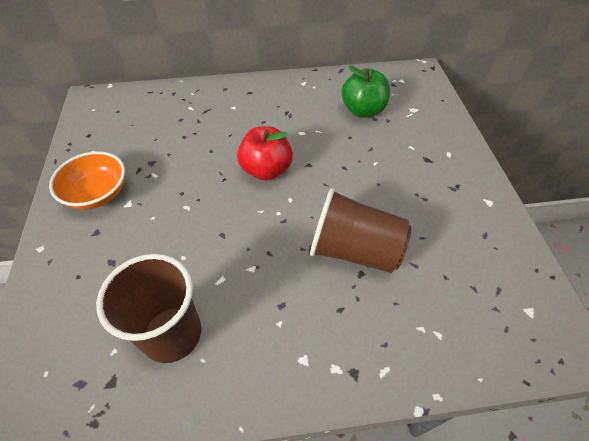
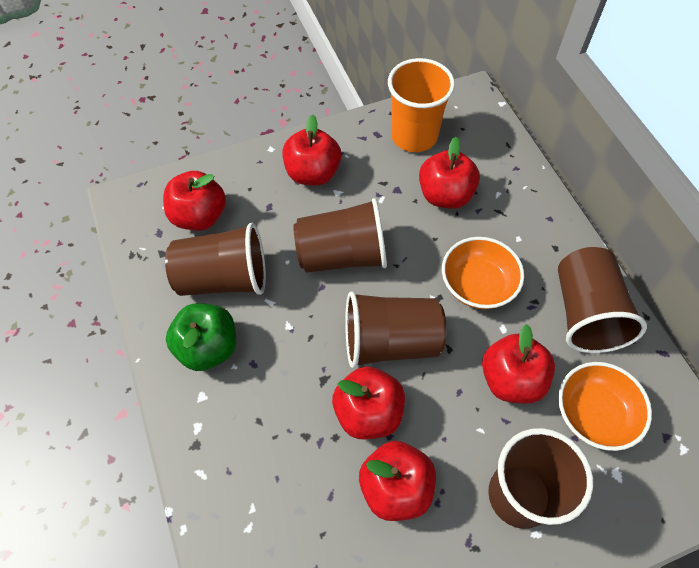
brown cup: 2 -> 5
orange bowl: 1 -> 2
orange cup: 0 -> 1
red apple: 1 -> 6

